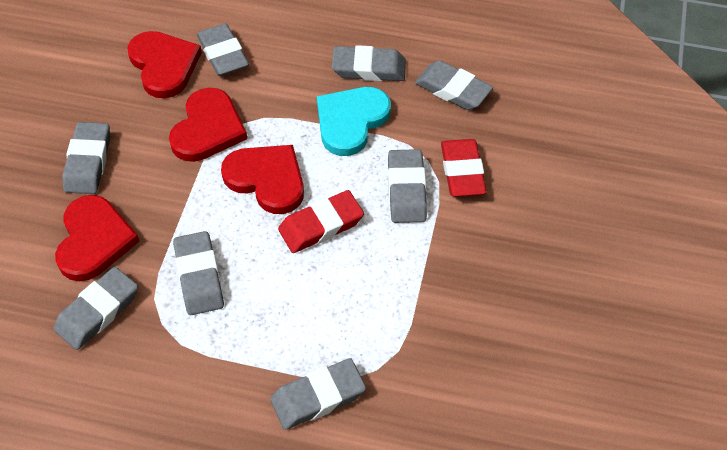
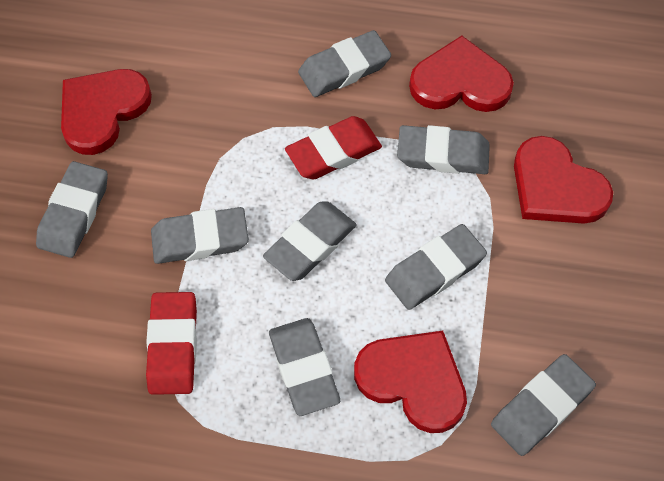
turquoise heart: 1 -> 0

